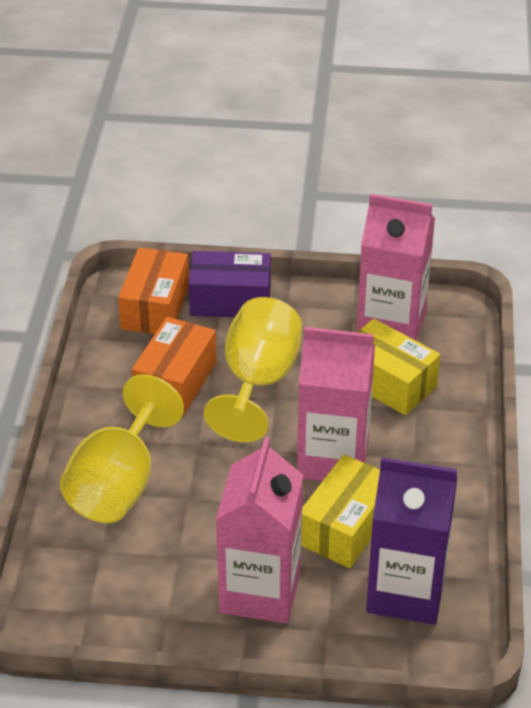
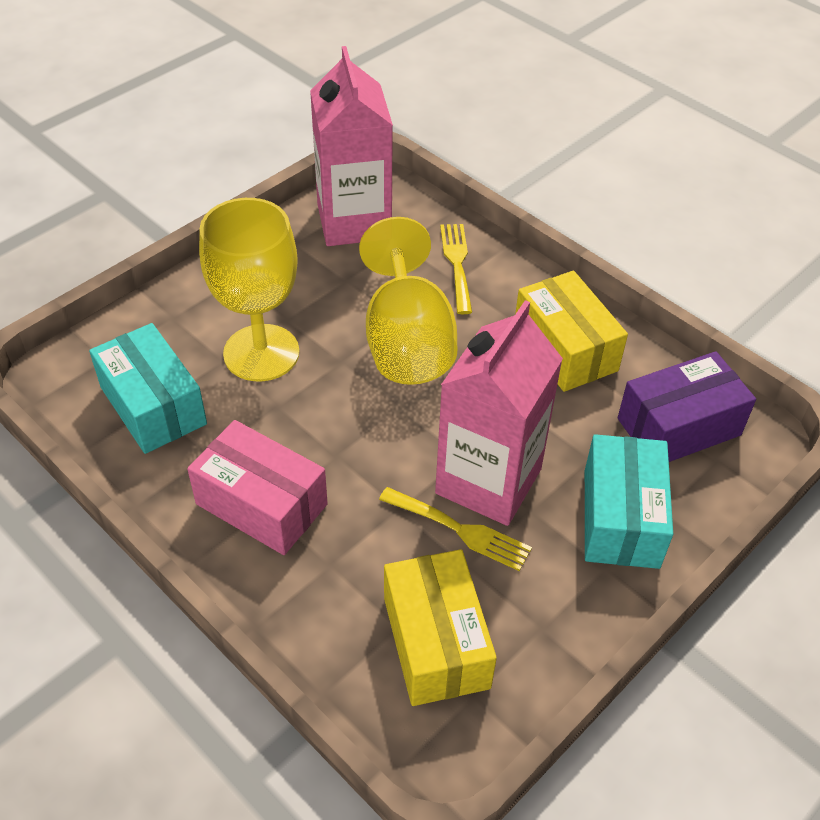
orange box: 2 -> 0
pink box: 0 -> 1
pink carton: 3 -> 2
purple carton: 1 -> 0
turquoise box: 0 -> 2
yellow fork: 0 -> 2

